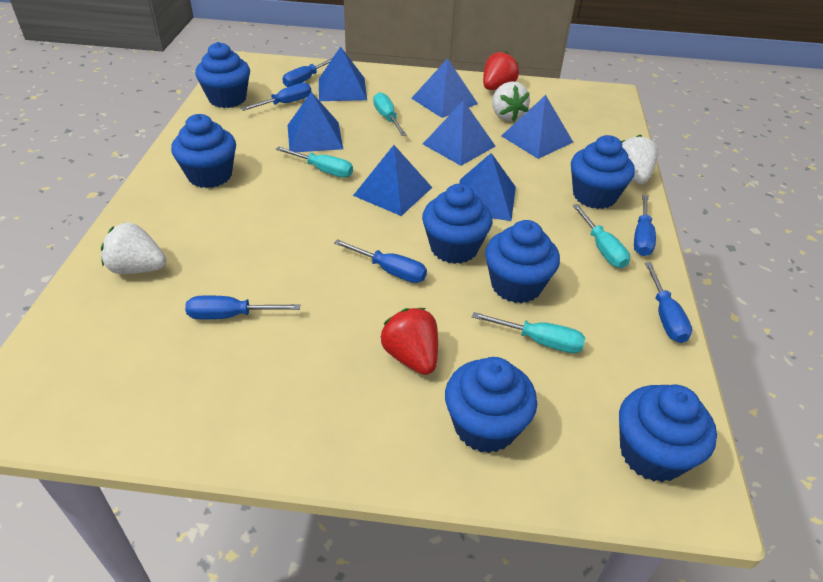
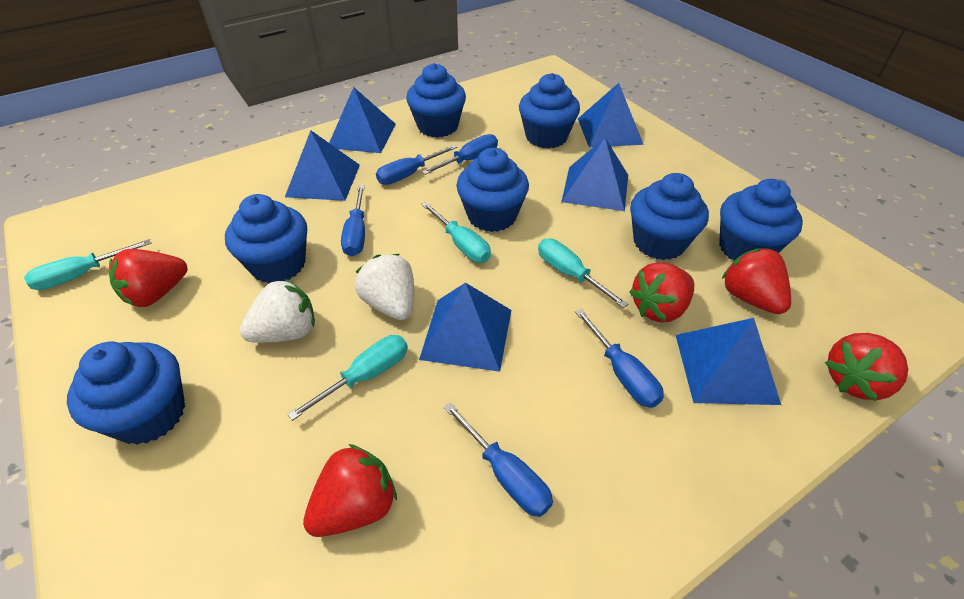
blue pyramid: 7 -> 6
blue screwdriver: 6 -> 5
red strawberry: 2 -> 5
white strawberry: 3 -> 2

